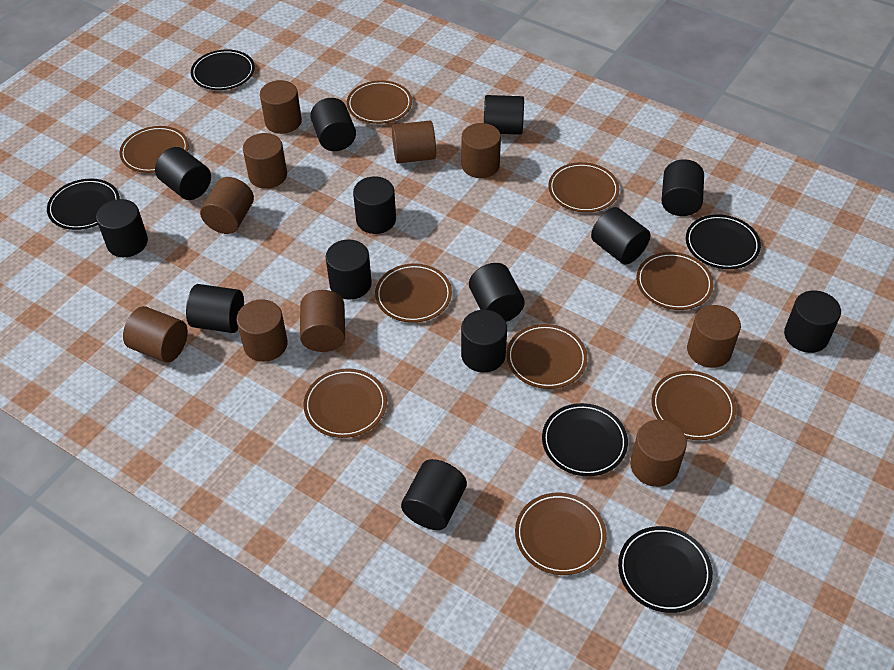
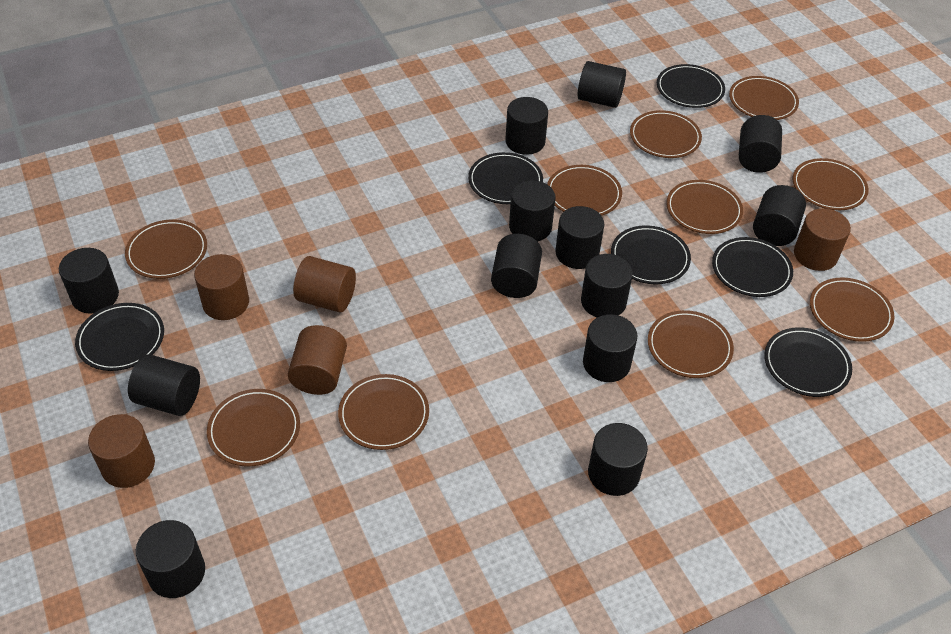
black plate: 5 -> 6
brown cylinder: 10 -> 5
brown plate: 9 -> 10

